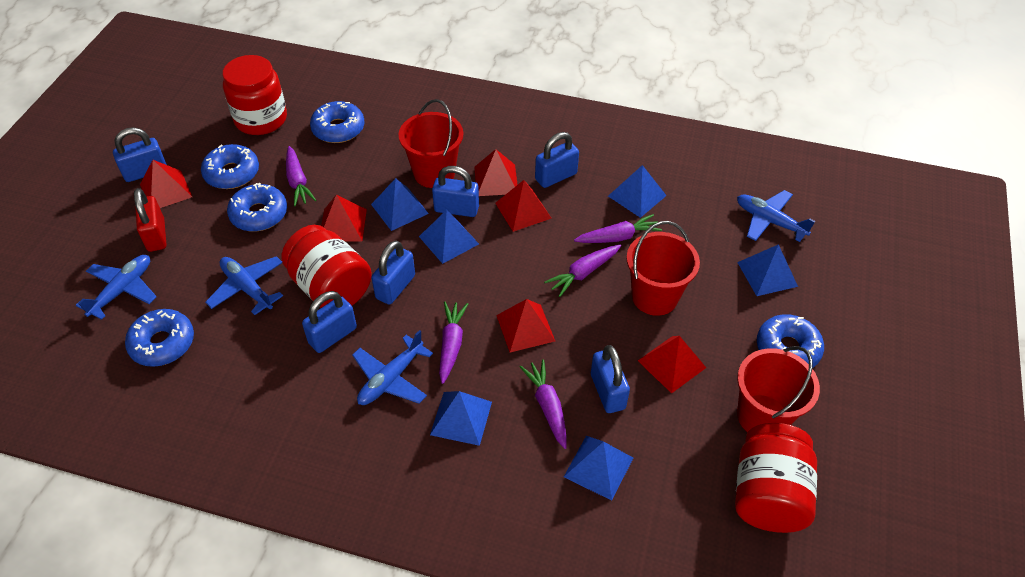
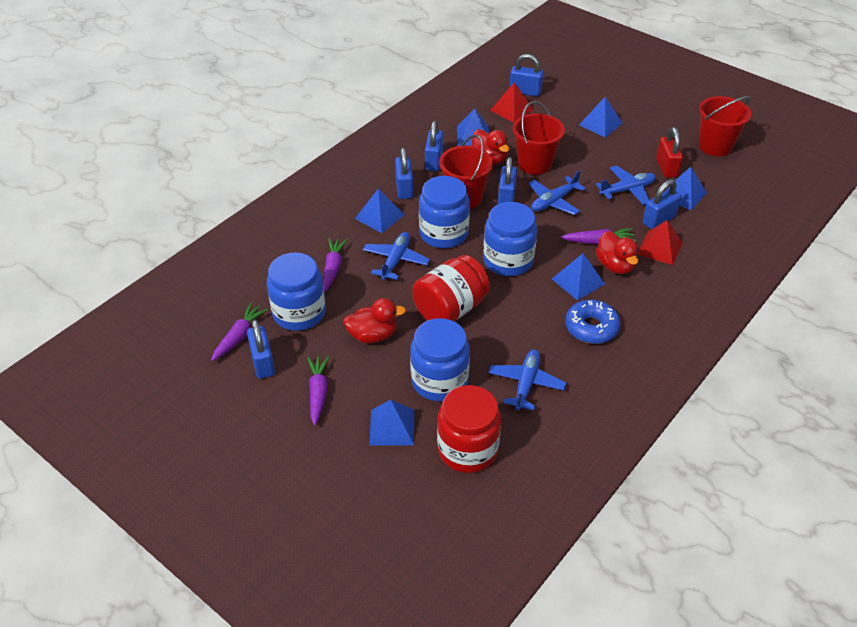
blue donut: 5 -> 1
blue jar: 0 -> 4
purple carrot: 5 -> 4
red duck: 0 -> 3
red jar: 3 -> 2
red pyramid: 6 -> 2

